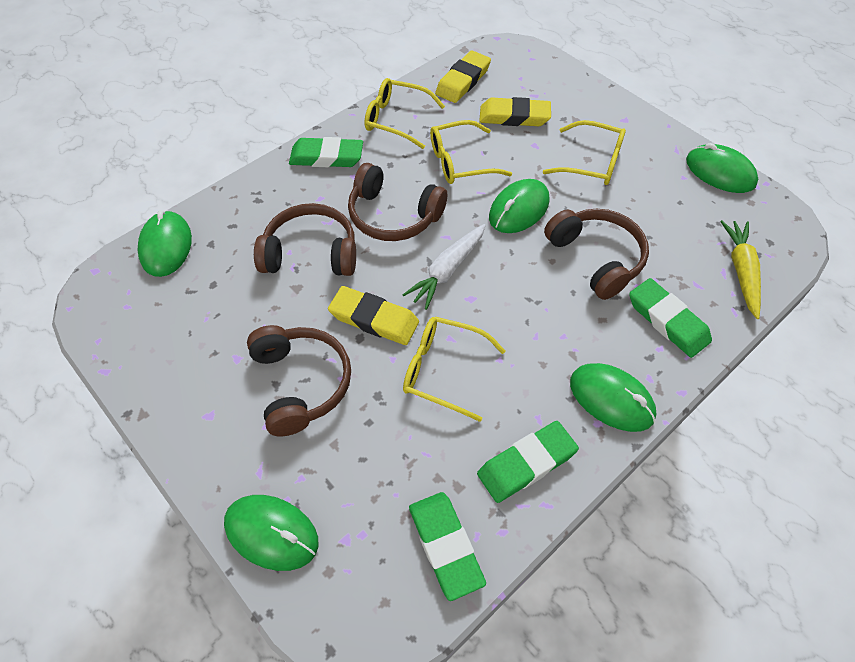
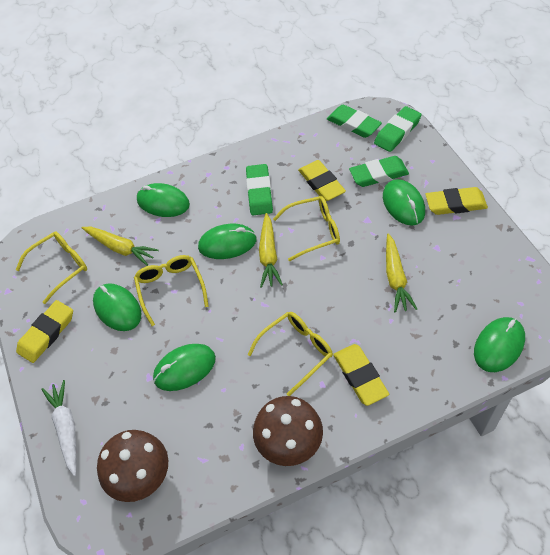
brown headphones: 4 -> 0
brown mushroom: 0 -> 2
green mouse: 5 -> 6
yellow carrot: 1 -> 3
yellow eraser: 3 -> 4

